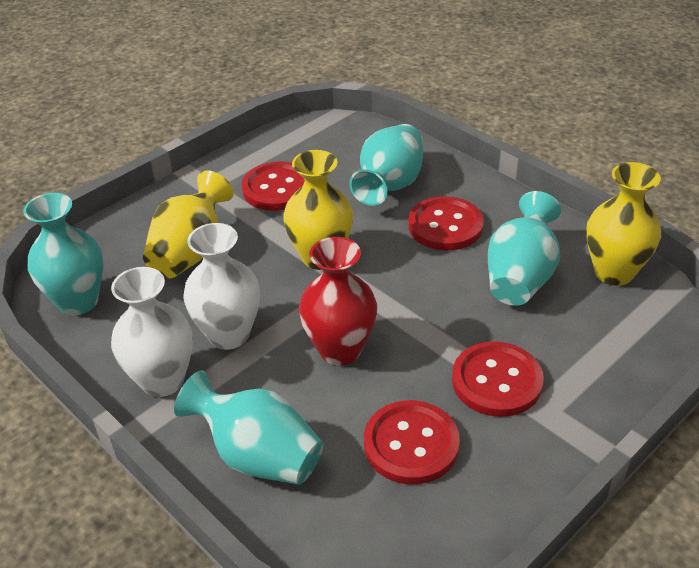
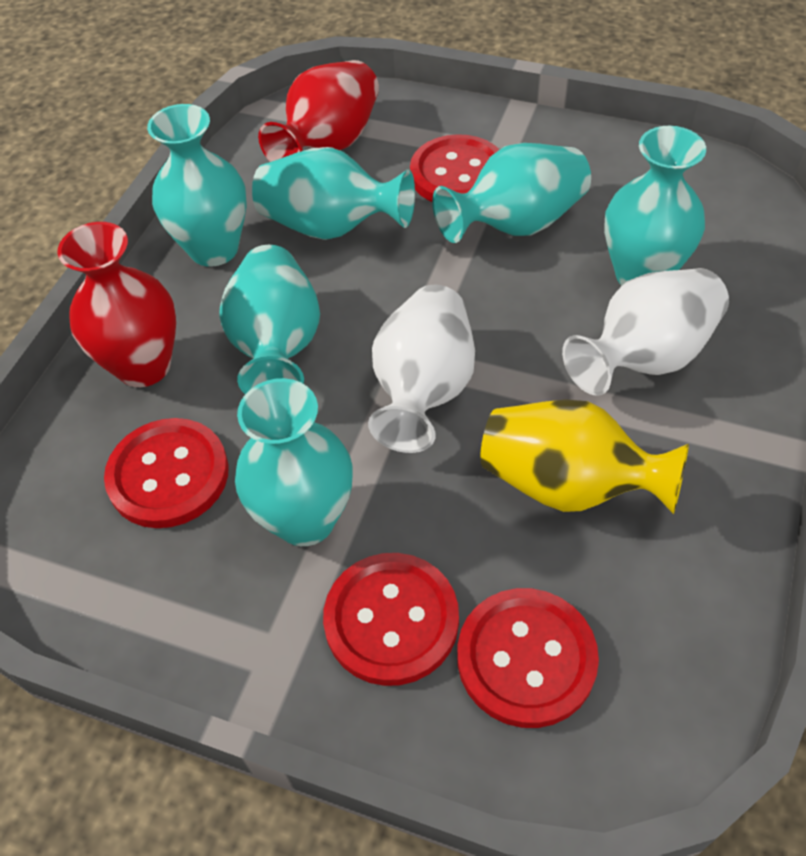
red vase: 1 -> 2
turquoise vase: 4 -> 6
yellow vase: 3 -> 1

